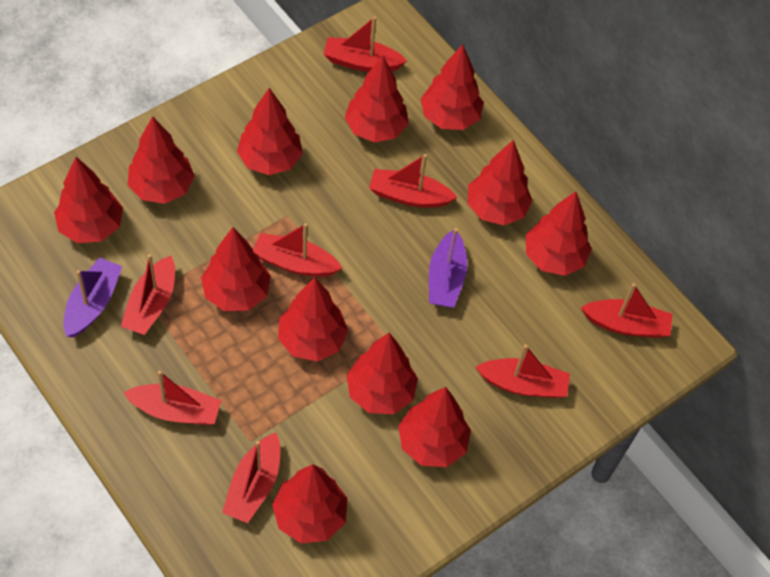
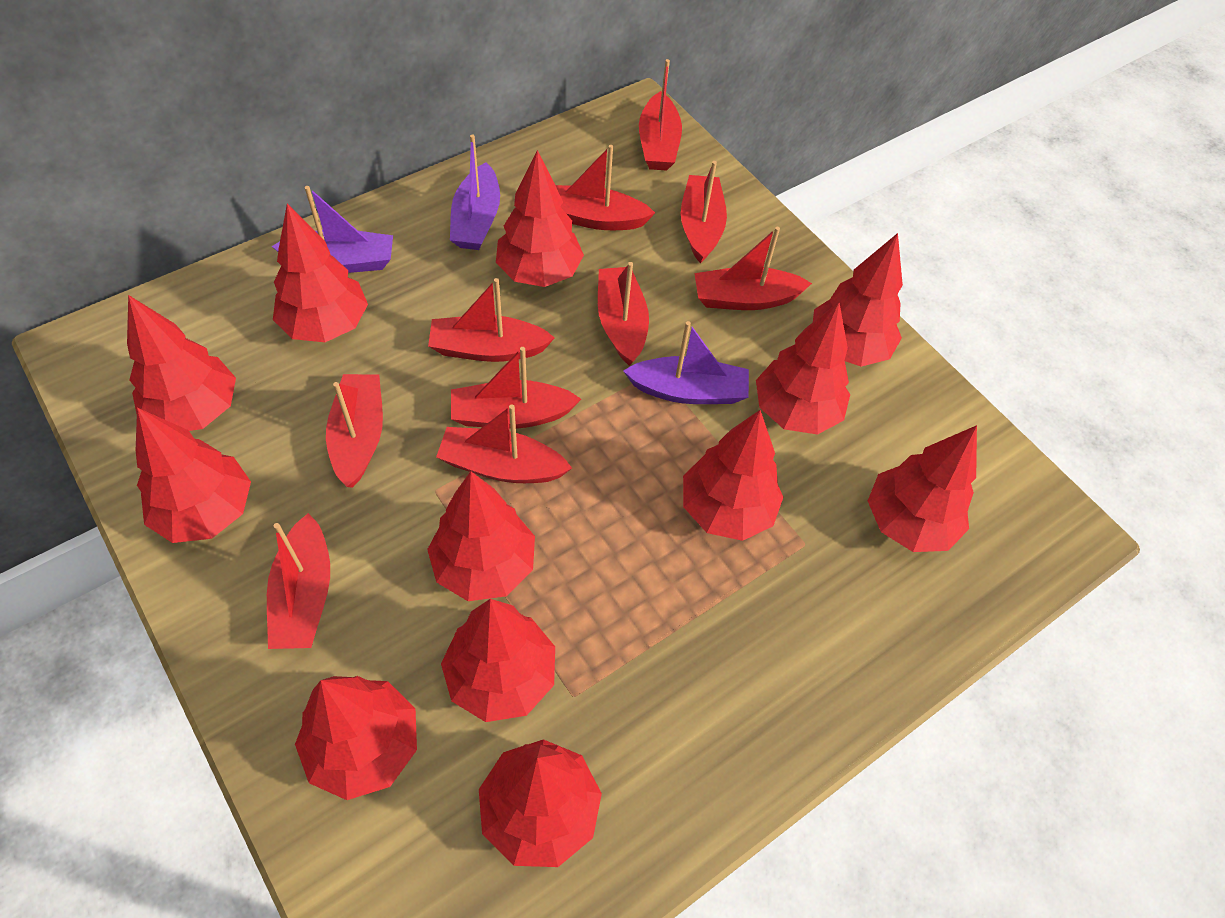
purple boat: 2 -> 3
red boat: 8 -> 10

